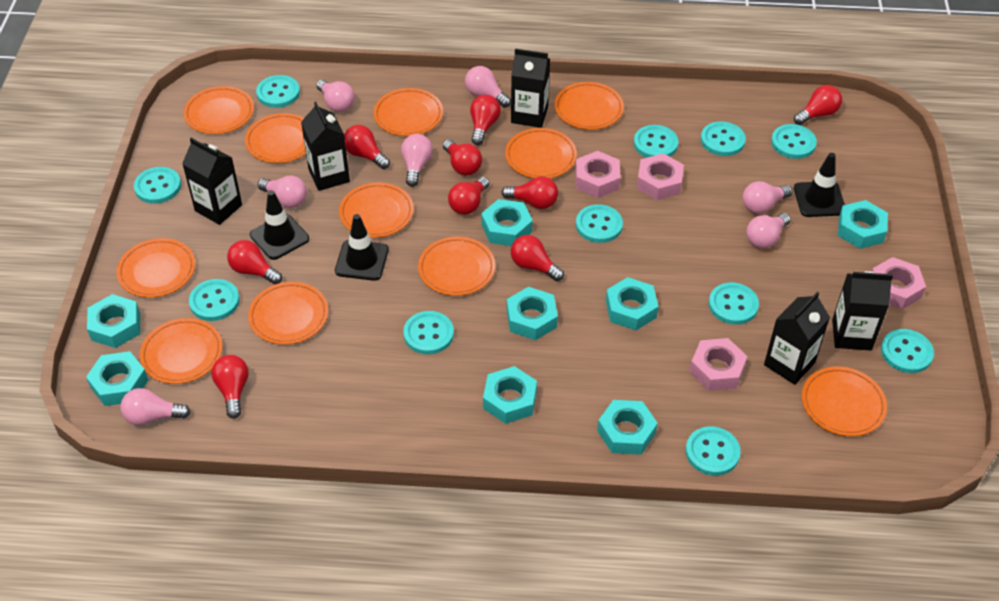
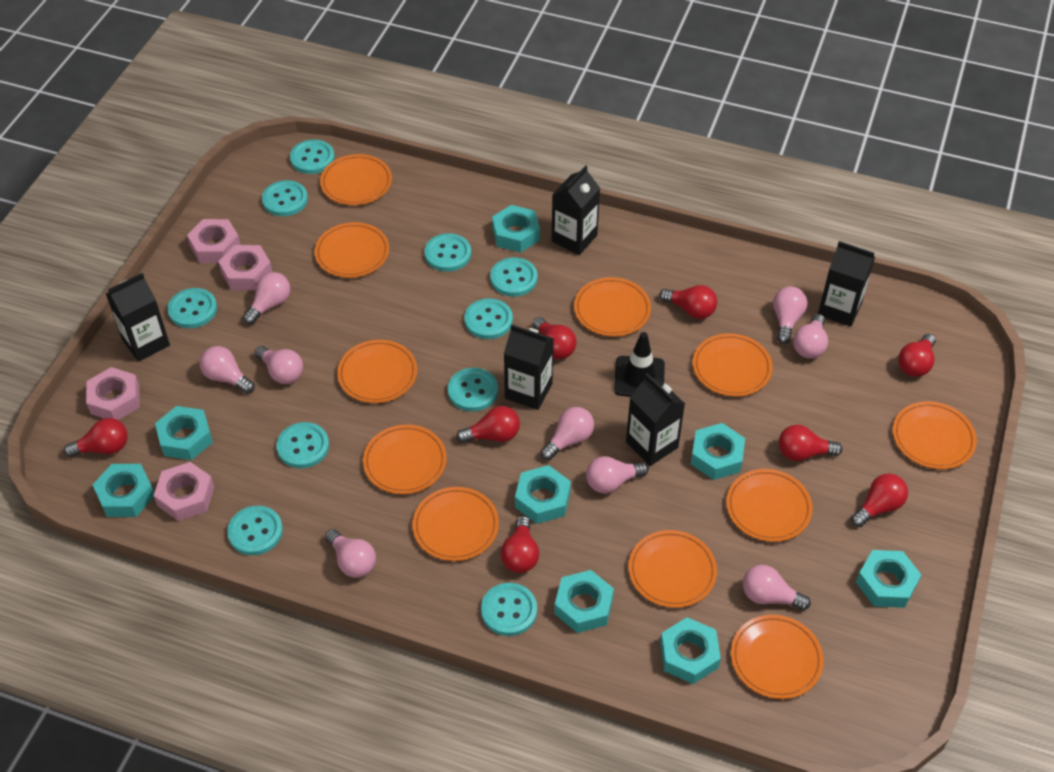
black traffic cone: 3 -> 1
pink light bulb: 7 -> 9
red light bulb: 9 -> 8
turquoise button: 11 -> 10

